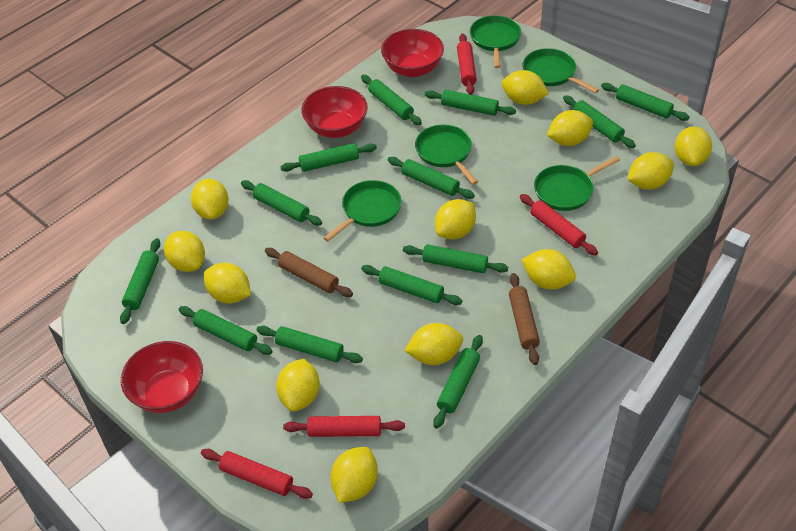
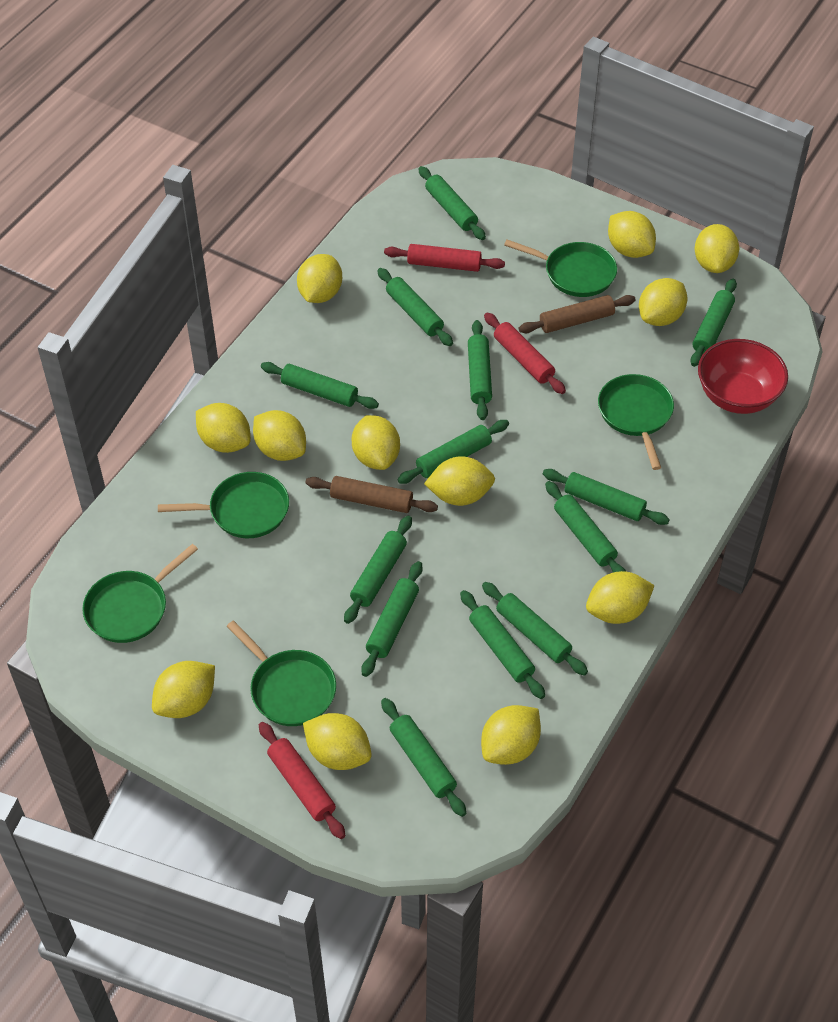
red bowl: 3 -> 1
red rolling pin: 4 -> 3

